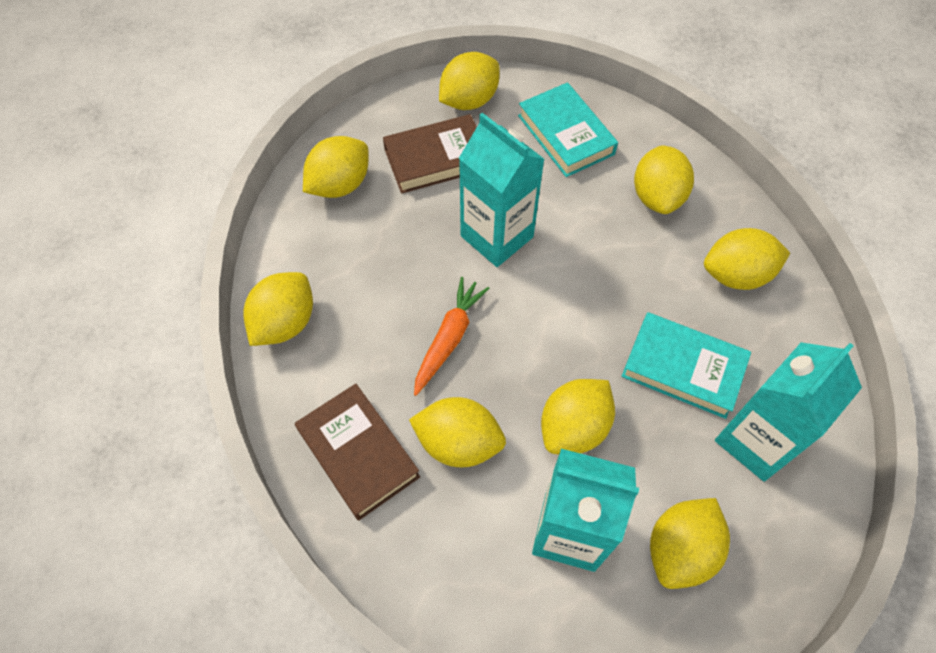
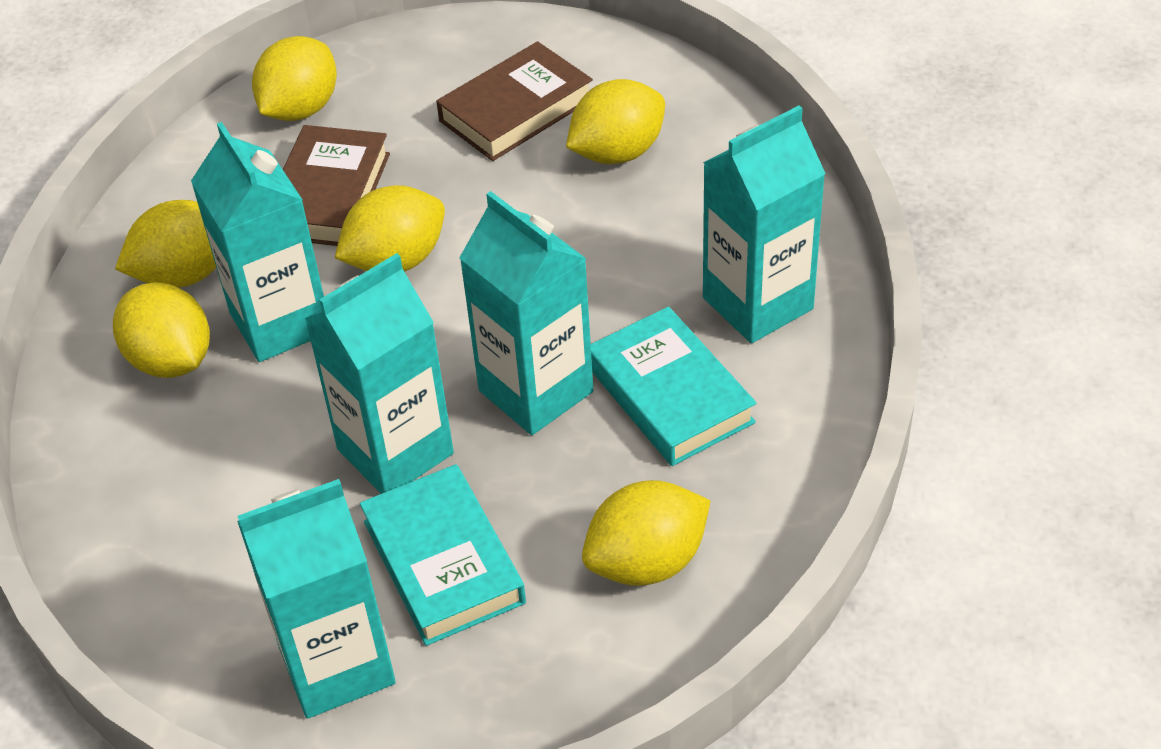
orange carrot: 1 -> 0
turquoise carton: 3 -> 5
yellow lemon: 8 -> 6

